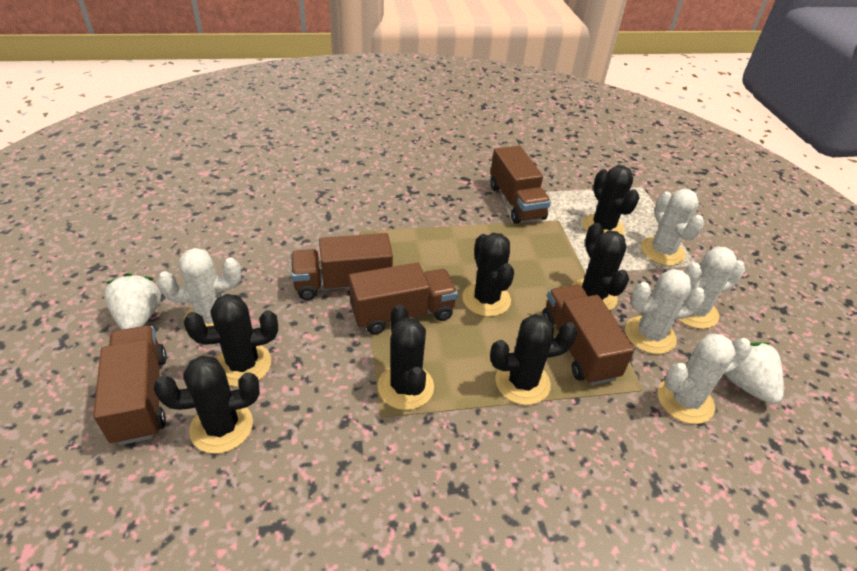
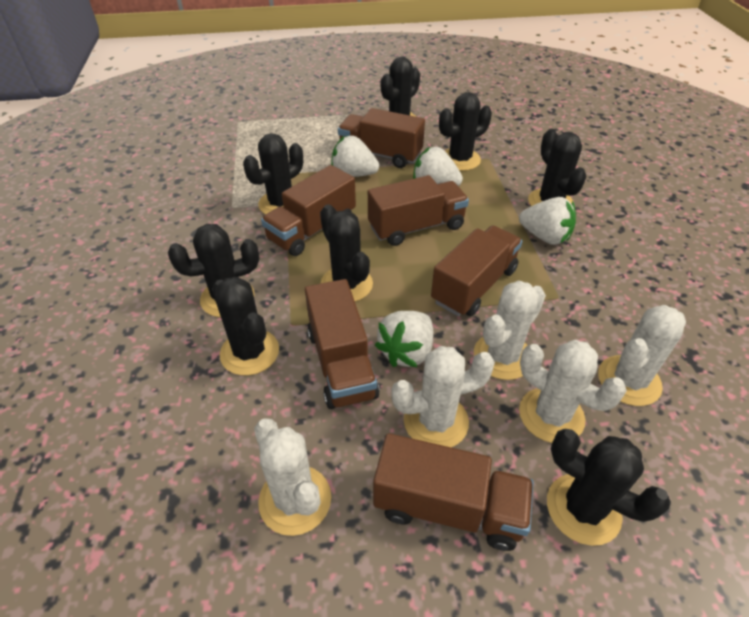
black cactus: 7 -> 8
brown truck: 5 -> 6
white strawberry: 2 -> 4

